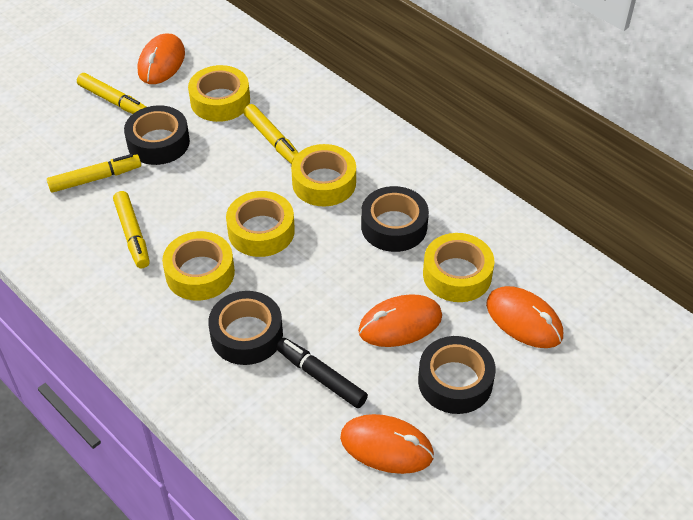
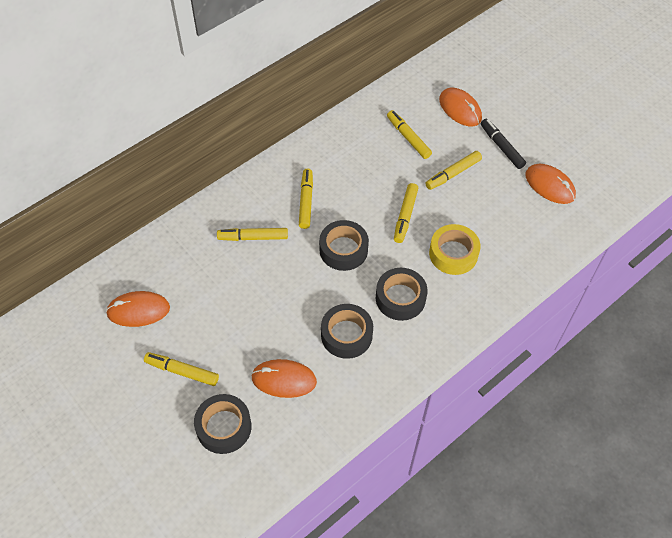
yellow marker: 4 -> 6
yellow tape: 5 -> 1

